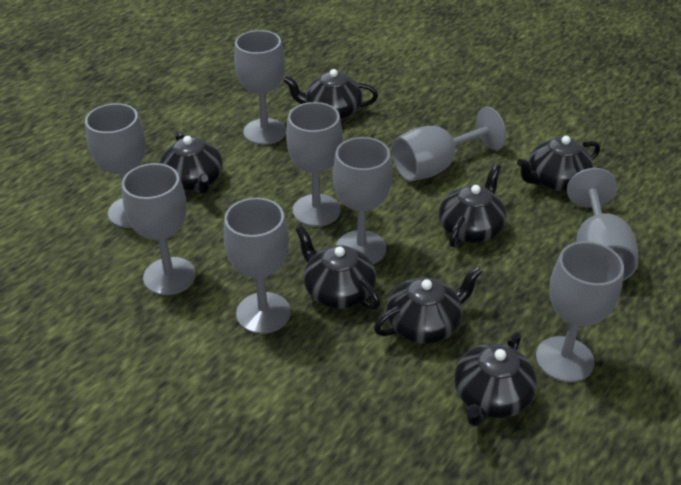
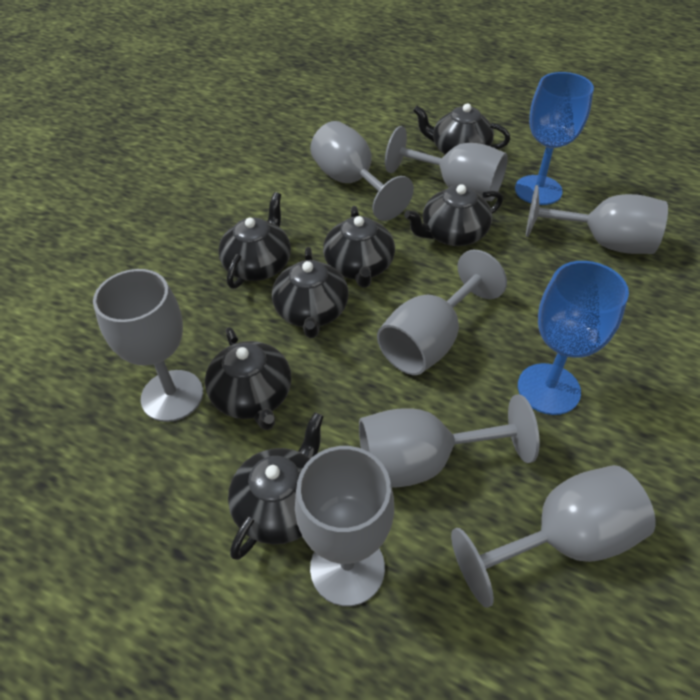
blue goblet: 0 -> 2
grey goblet: 9 -> 8

